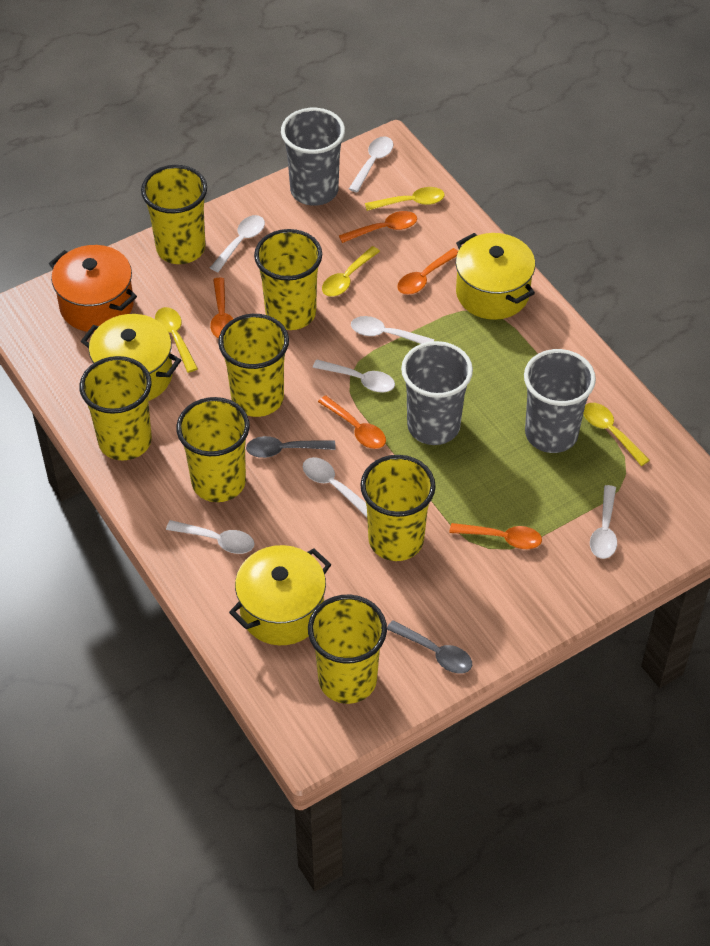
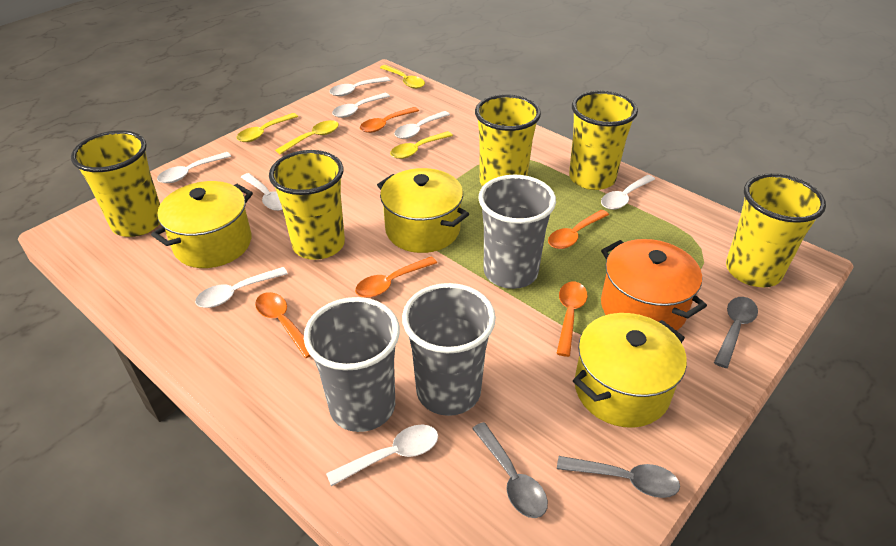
grey spoon: 2 -> 3
white spoon: 7 -> 8
yellow cup: 7 -> 5

